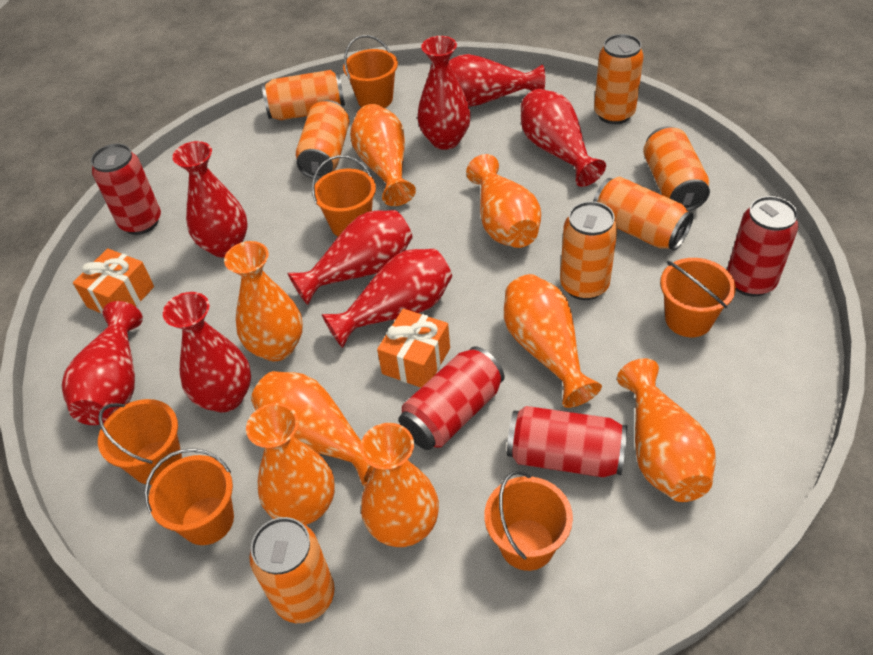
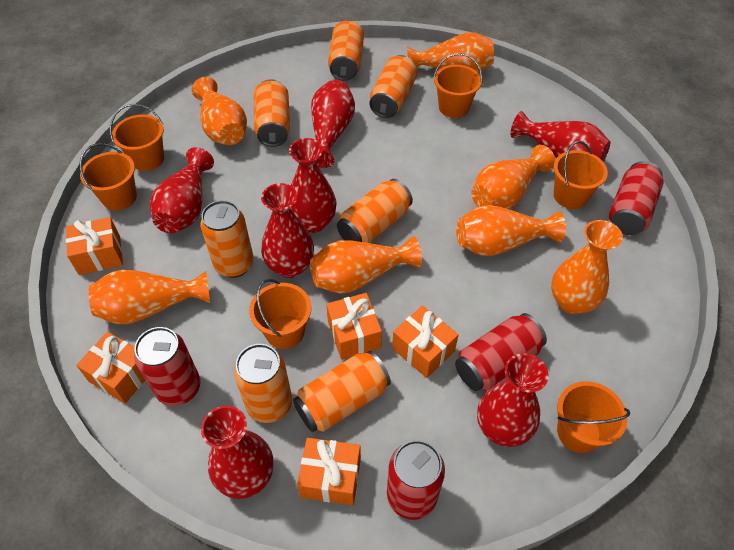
orange gift: 2 -> 5
orange vase: 8 -> 7
red vase: 8 -> 7

